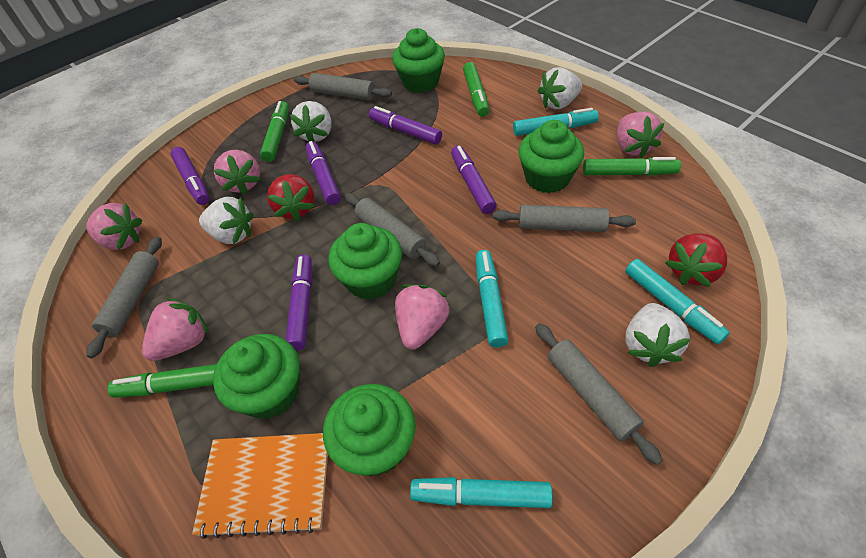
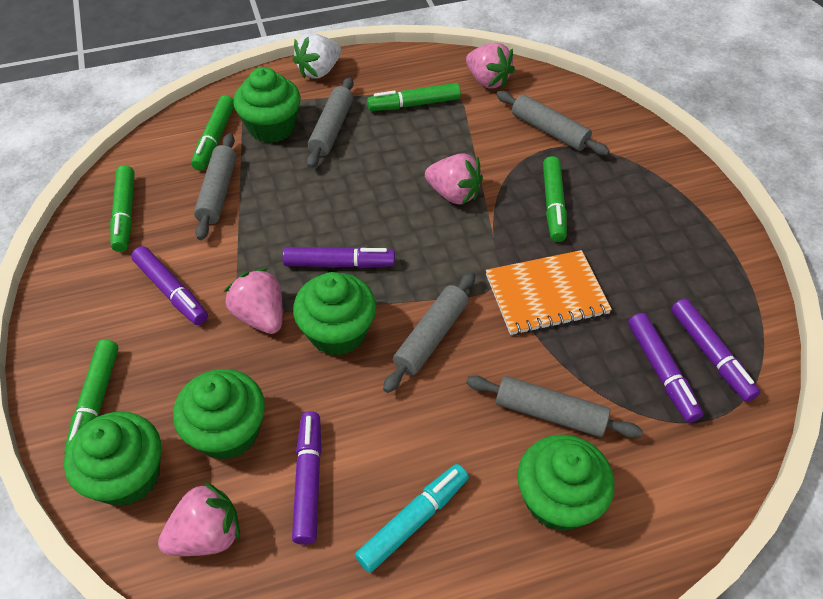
green marker: 4 -> 5
pink strawberry: 5 -> 4
red strawberry: 2 -> 0
turquoise marker: 4 -> 1
white strawberry: 4 -> 1

